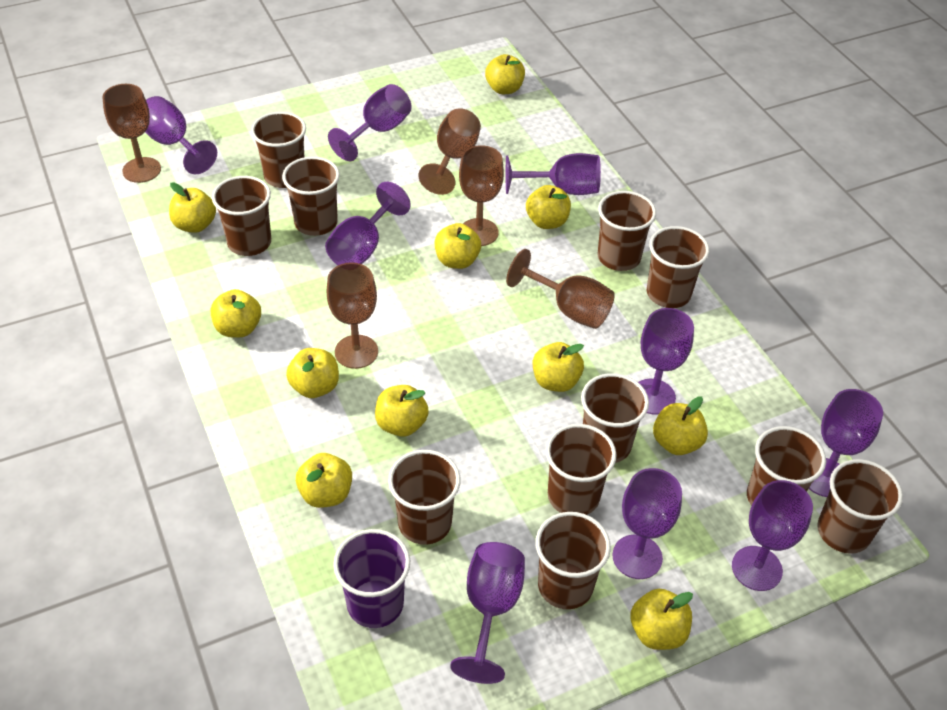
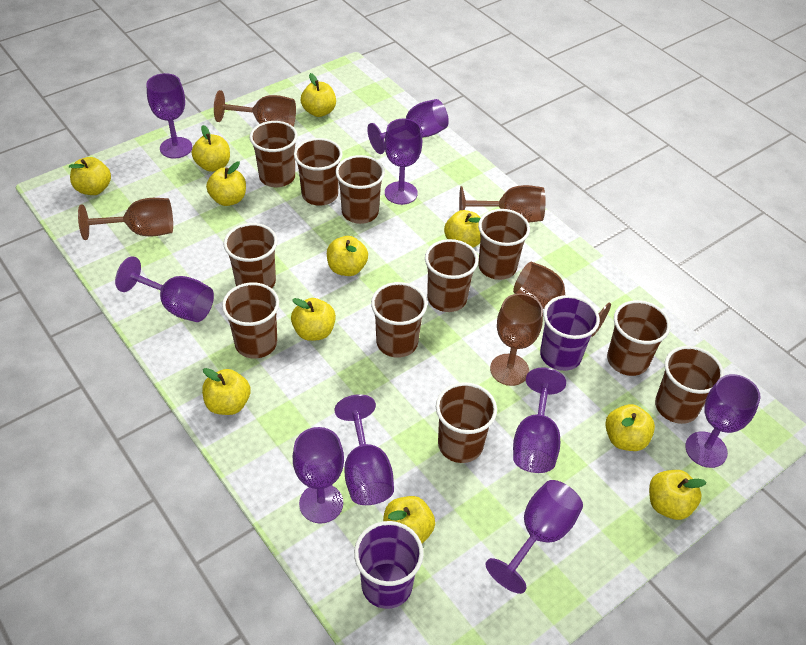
purple cup: 1 -> 2

